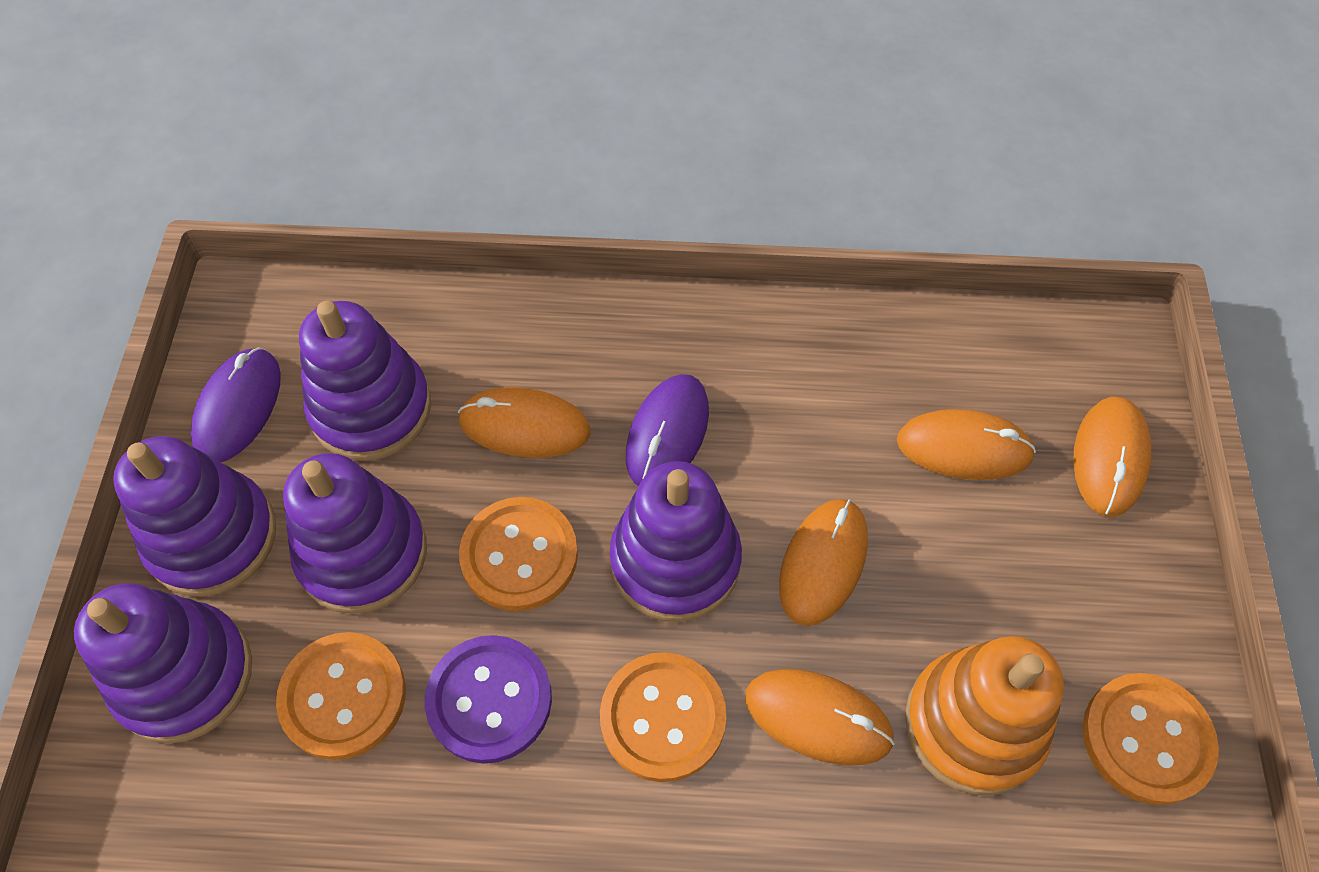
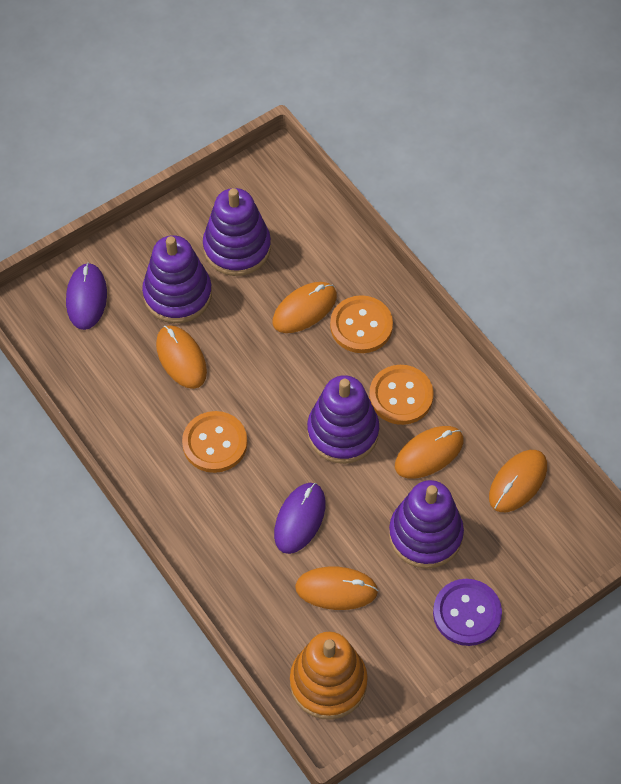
orange button: 4 -> 3
purple stacking toy: 5 -> 4

